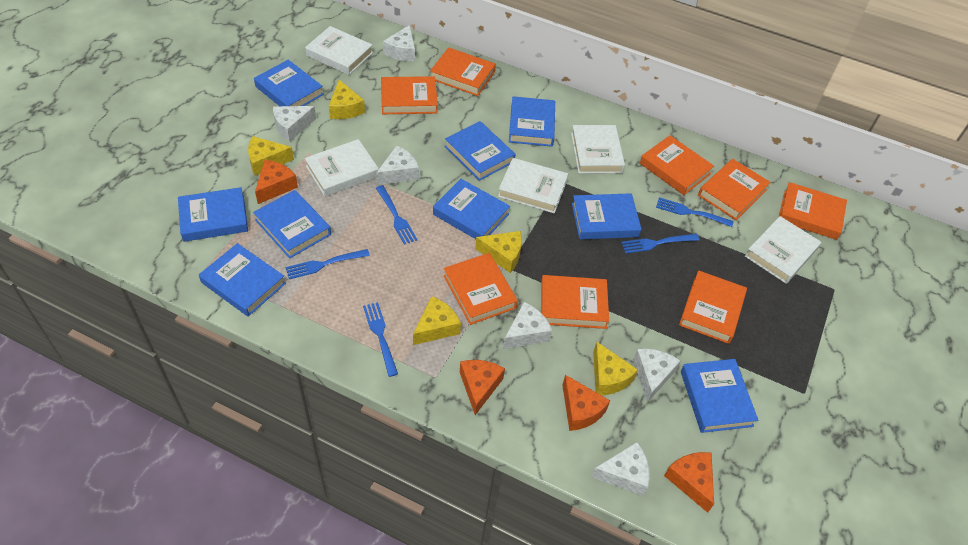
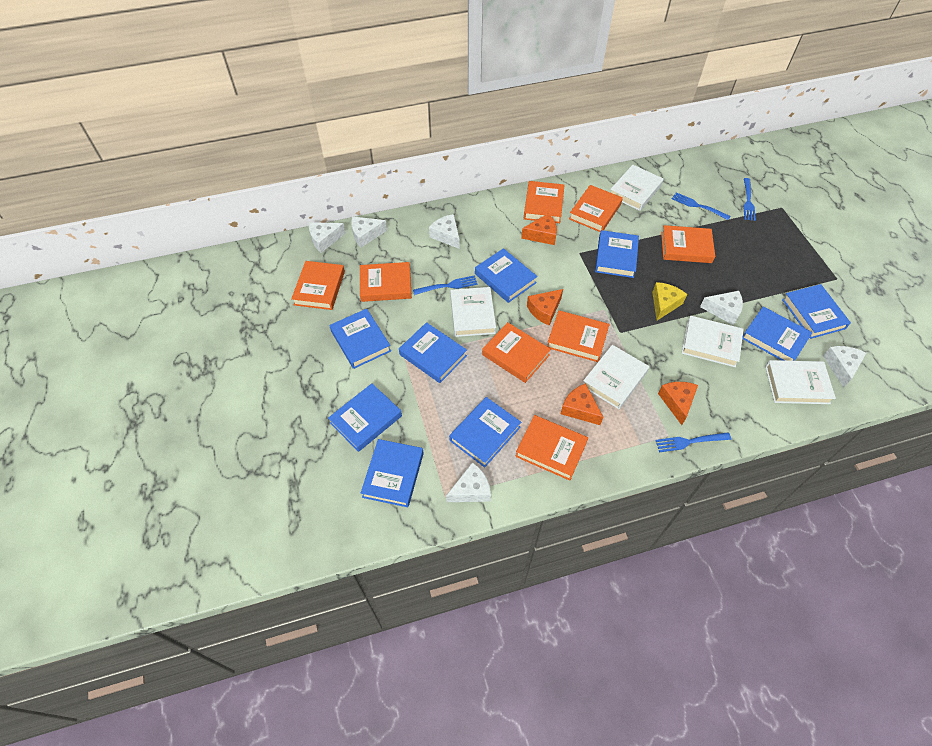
blue fork: 5 -> 4
yellow cheese: 5 -> 1

